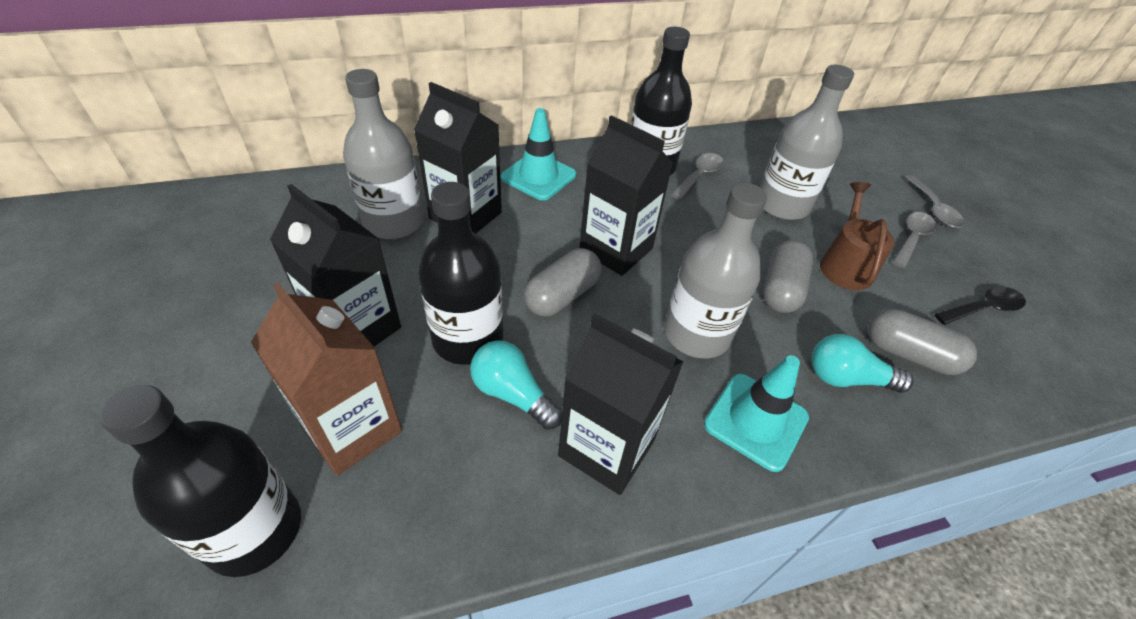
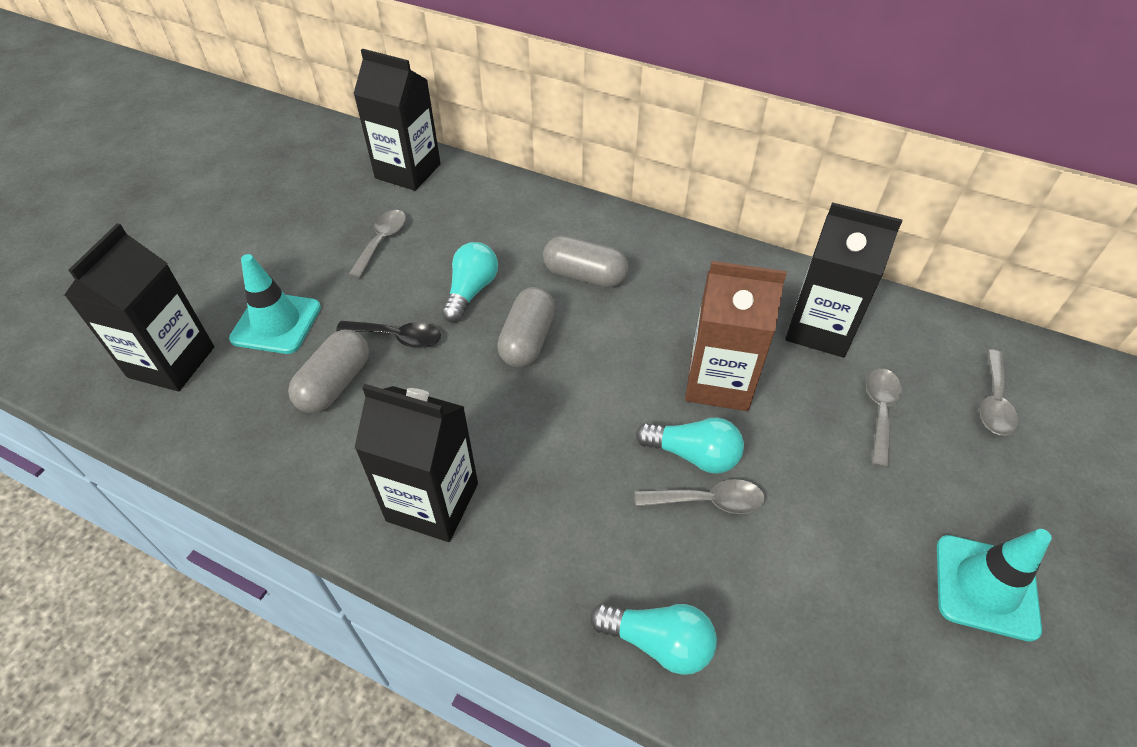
black bottle: 3 -> 0
brown watering can: 1 -> 0
grey bottle: 3 -> 0
grey spoon: 3 -> 4
turquoise light bulb: 2 -> 3

